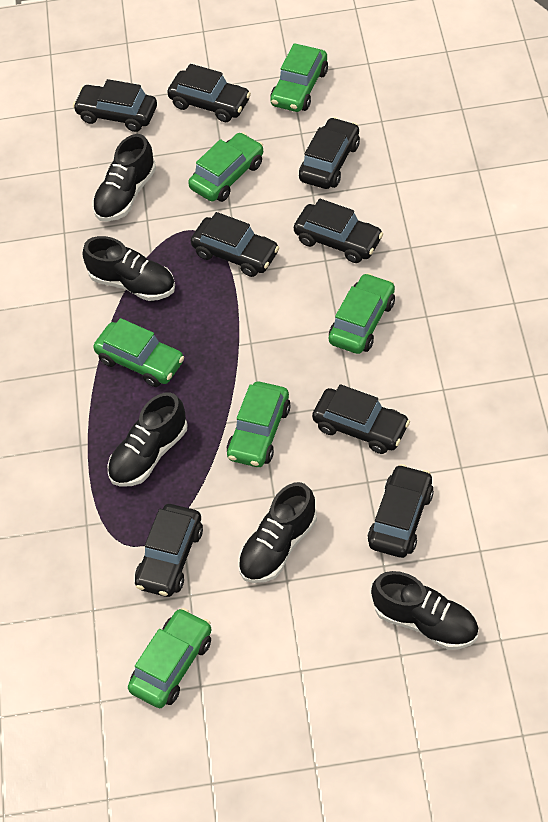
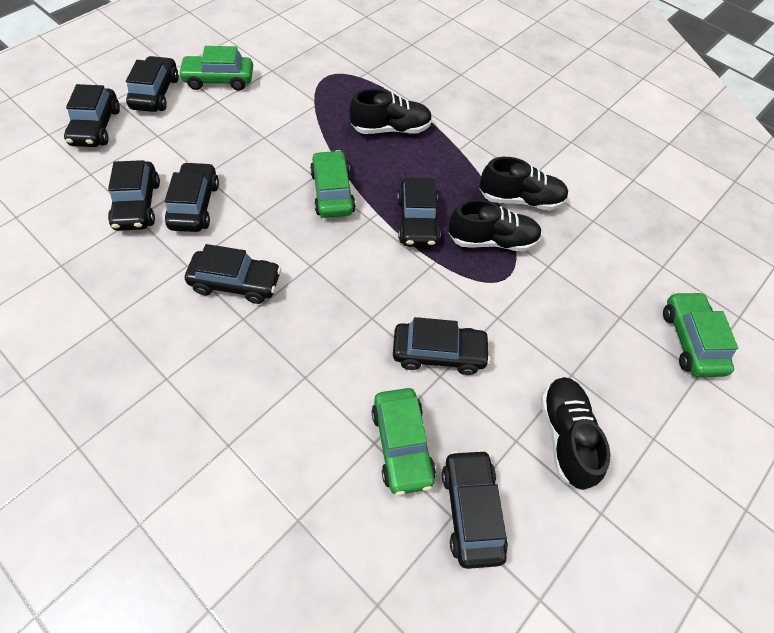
black shoe: 5 -> 4
green car: 6 -> 4

